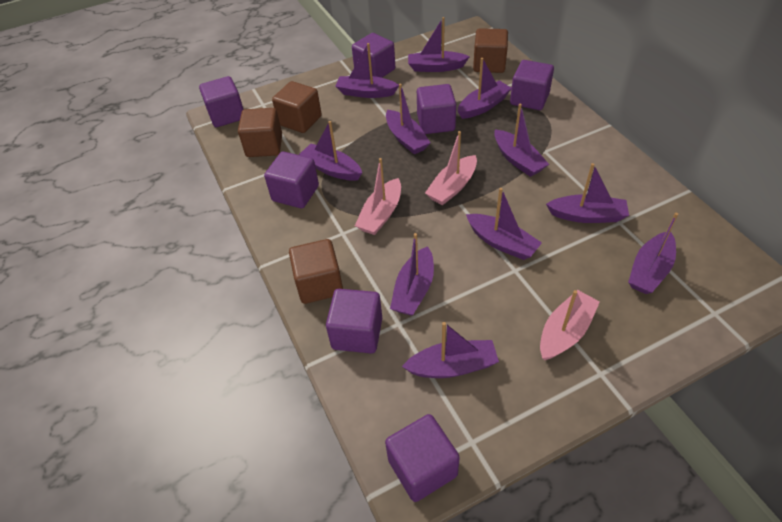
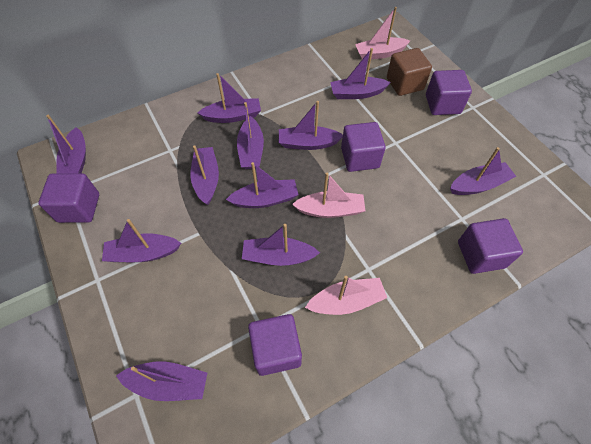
brown cube: 4 -> 1
purple cube: 7 -> 5

